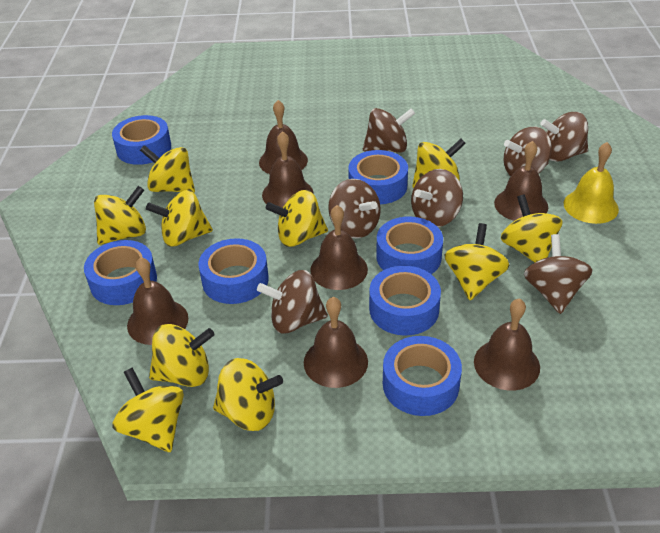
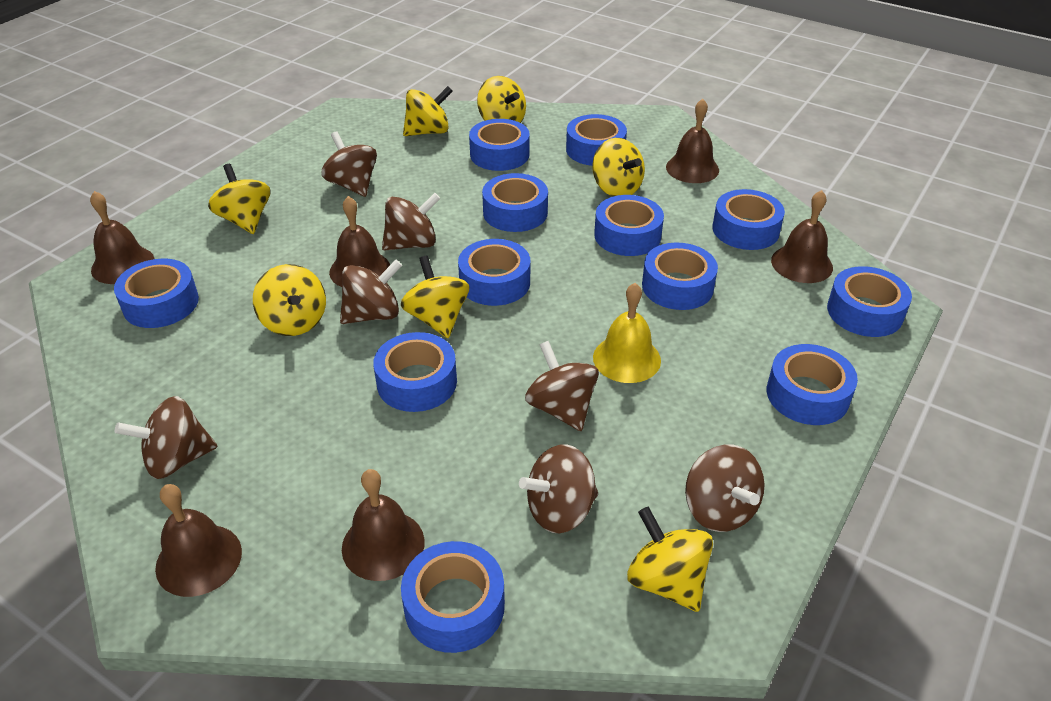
blue tape: 7 -> 12
brown bell: 7 -> 6
yellow spinning top: 10 -> 7

